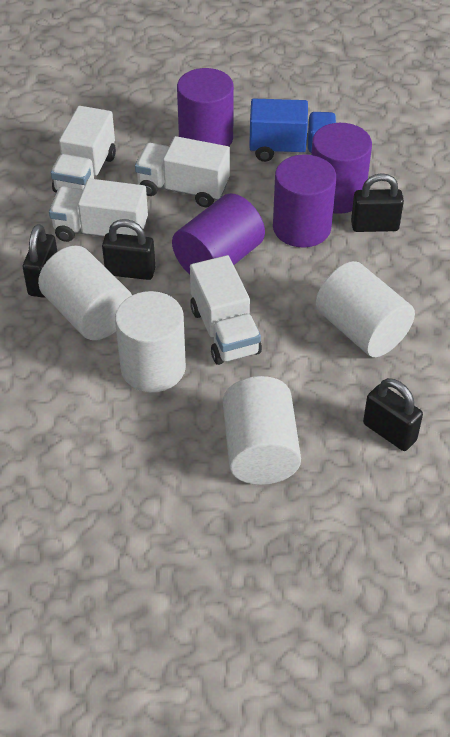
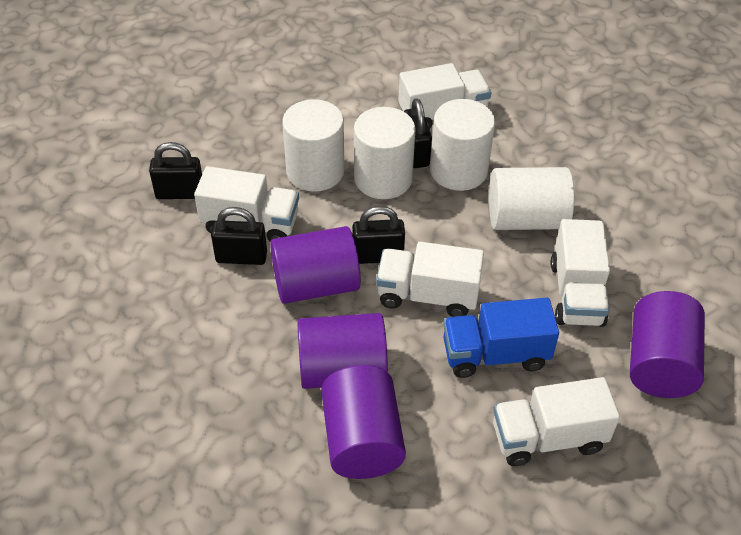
white truck: 4 -> 5

